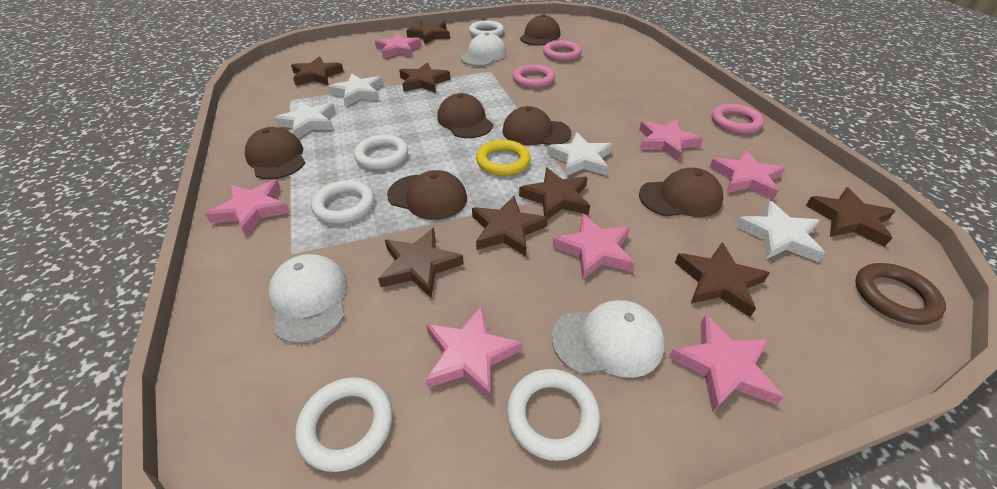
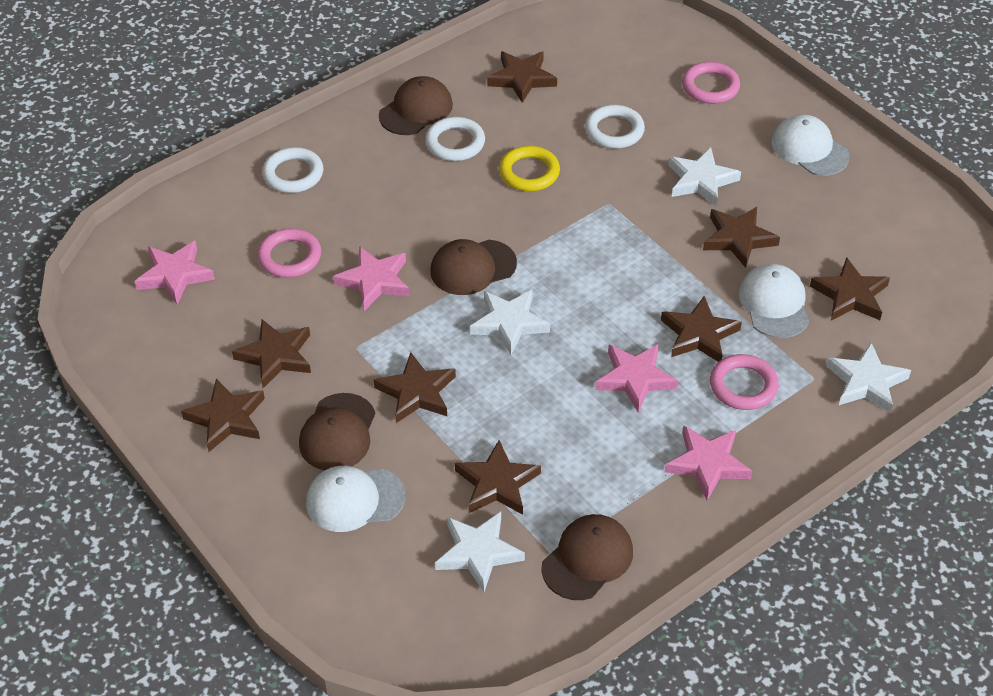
brown cap: 6 -> 4
brown ring: 1 -> 0
pink star: 7 -> 4
white ring: 5 -> 3

